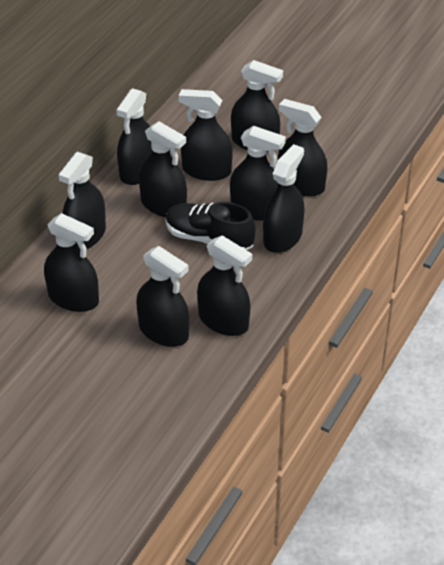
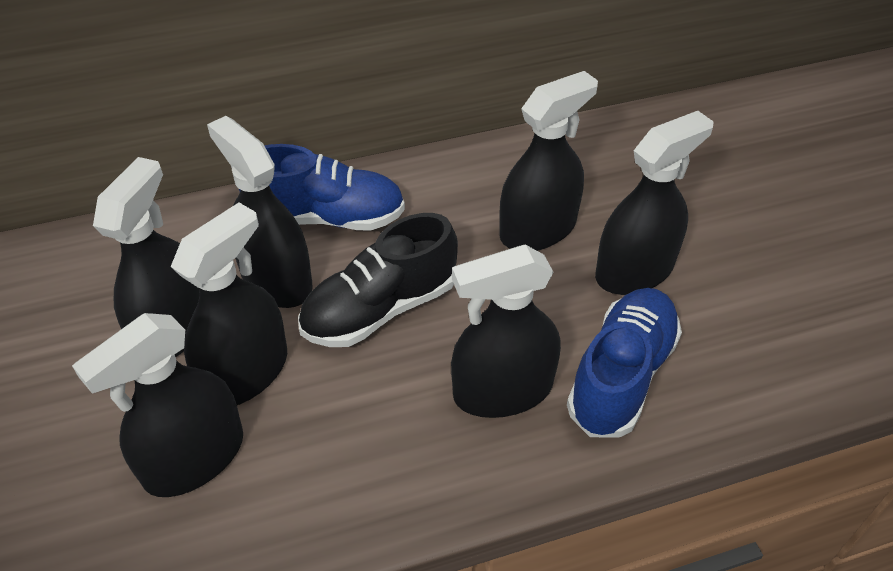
black spray bottle: 11 -> 7
blue shoe: 0 -> 2

